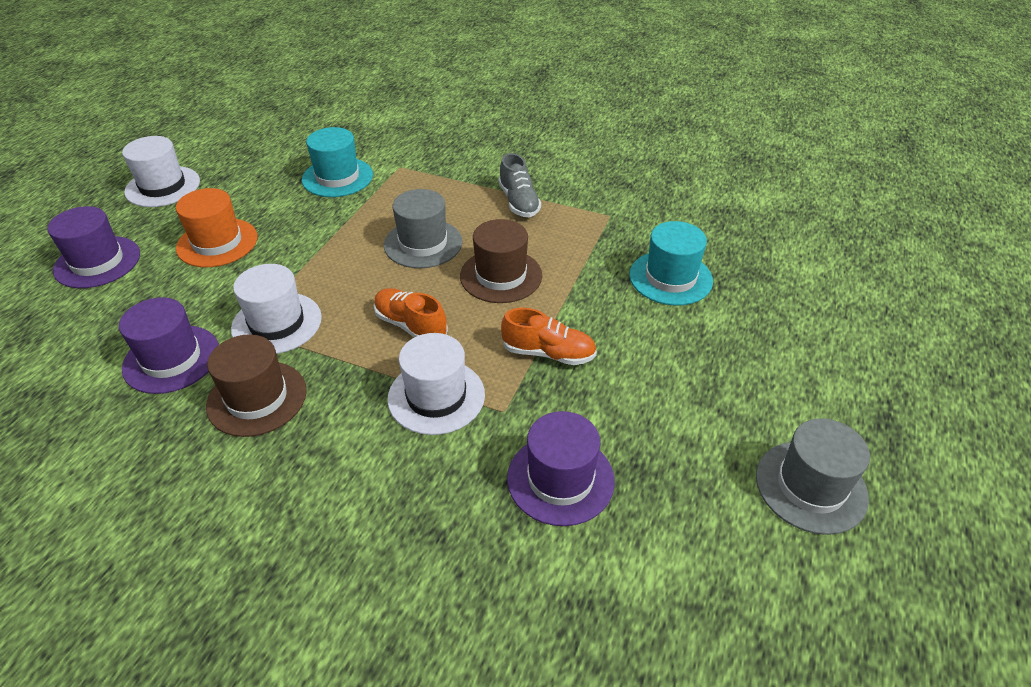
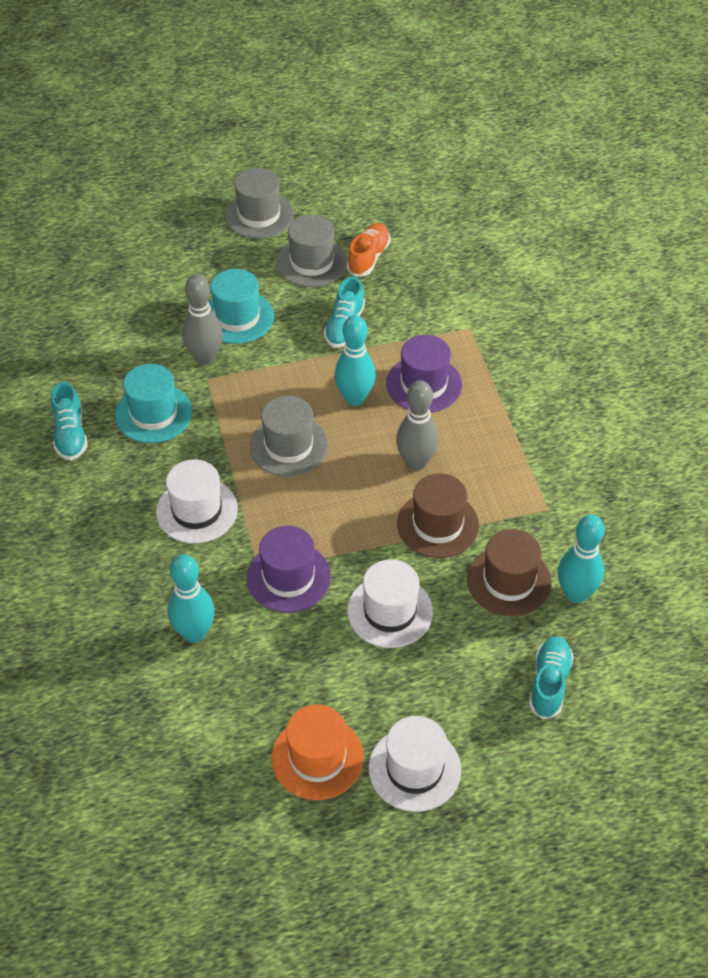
grey bowling pin: 0 -> 2
grey hat: 2 -> 3
grey shoe: 1 -> 0
orange shoe: 2 -> 1
purple hat: 3 -> 2
turquoise bowling pin: 0 -> 3
turquoise shoe: 0 -> 3

